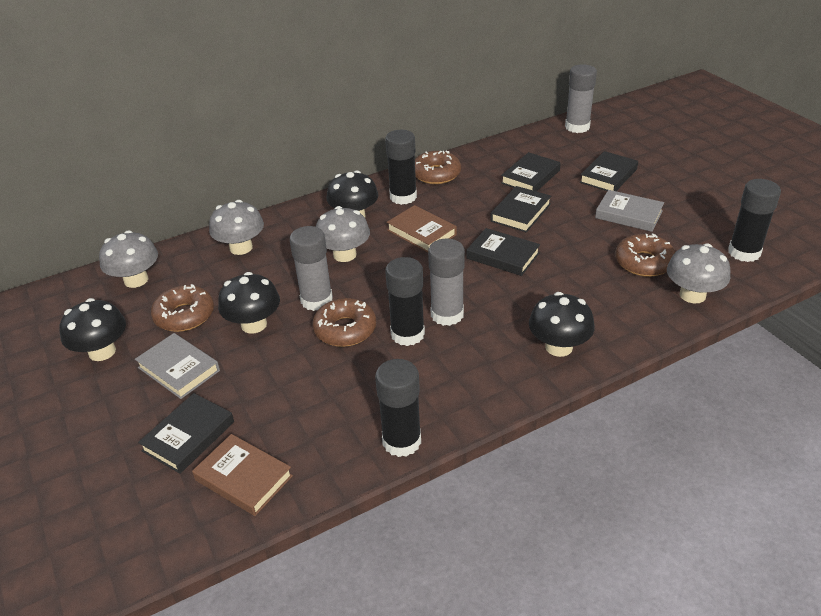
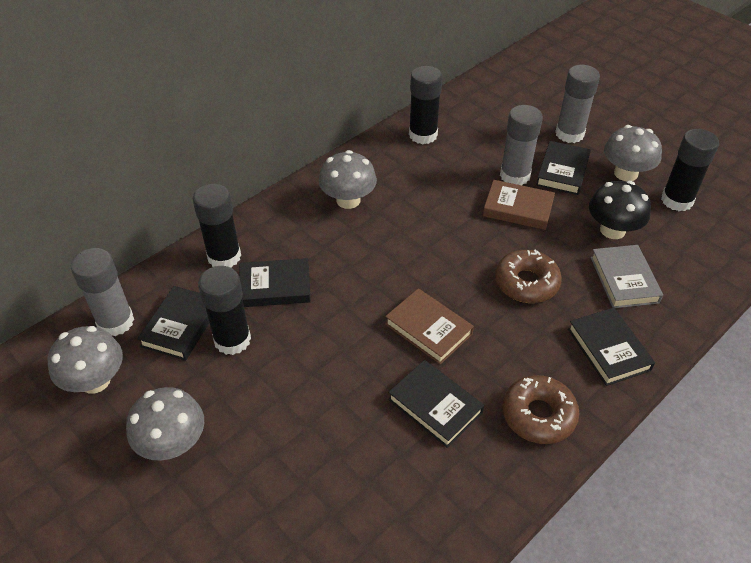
black mushroom: 4 -> 1
brown donut: 4 -> 2
grey book: 2 -> 1

